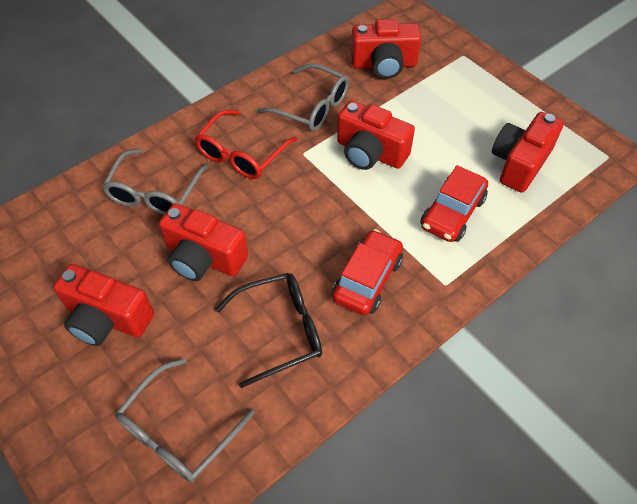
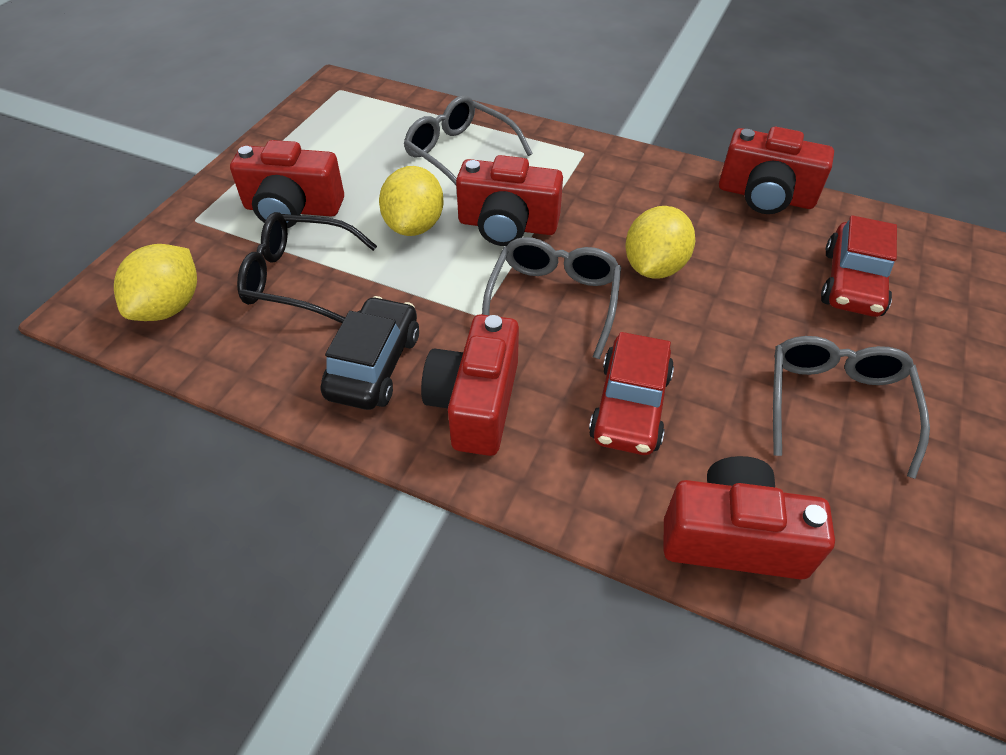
black car: 0 -> 1
red glasses: 1 -> 0
yellow lemon: 0 -> 3

